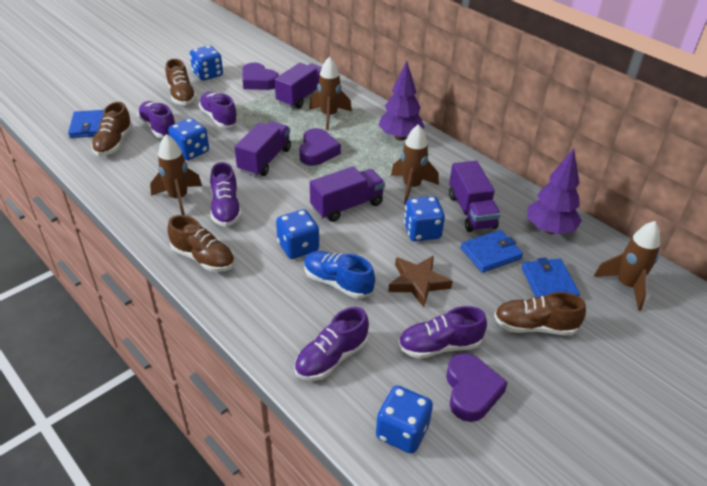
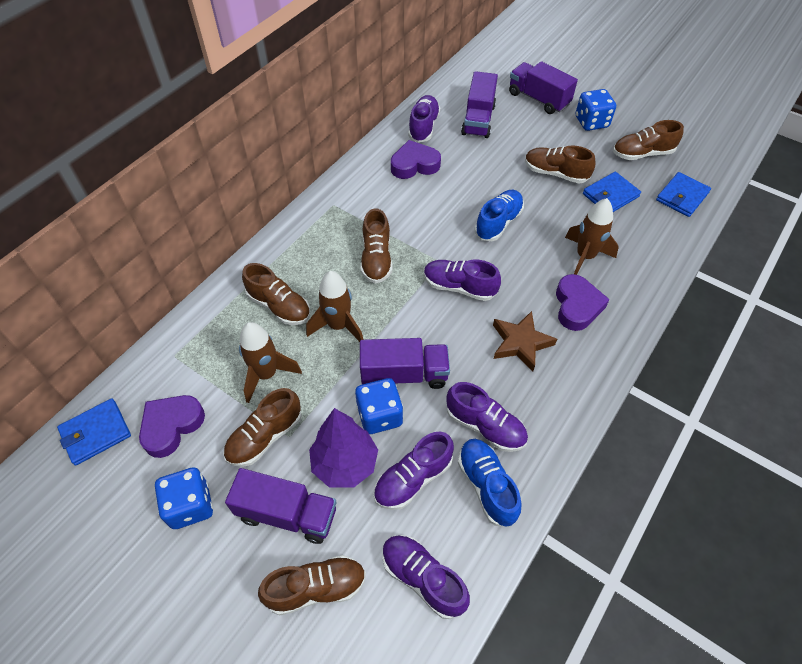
blue dice: 5 -> 3
blue shoe: 1 -> 2
brown rocket: 4 -> 3
brown shoe: 4 -> 6
purple tree: 2 -> 1

